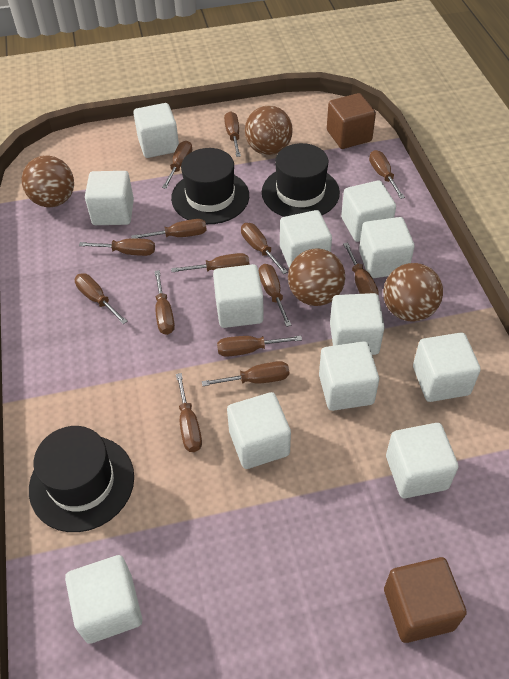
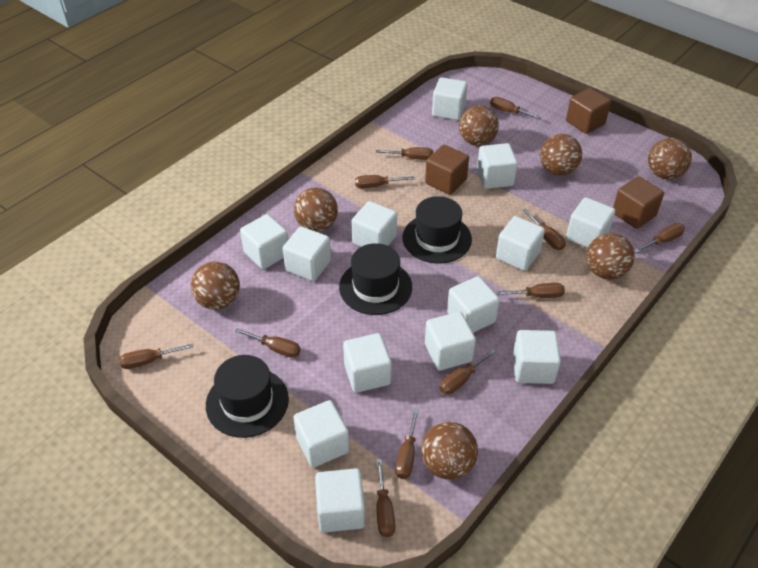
brown ball: 4 -> 7
brown cube: 2 -> 3
brown screwdriver: 14 -> 11
white cube: 12 -> 13

